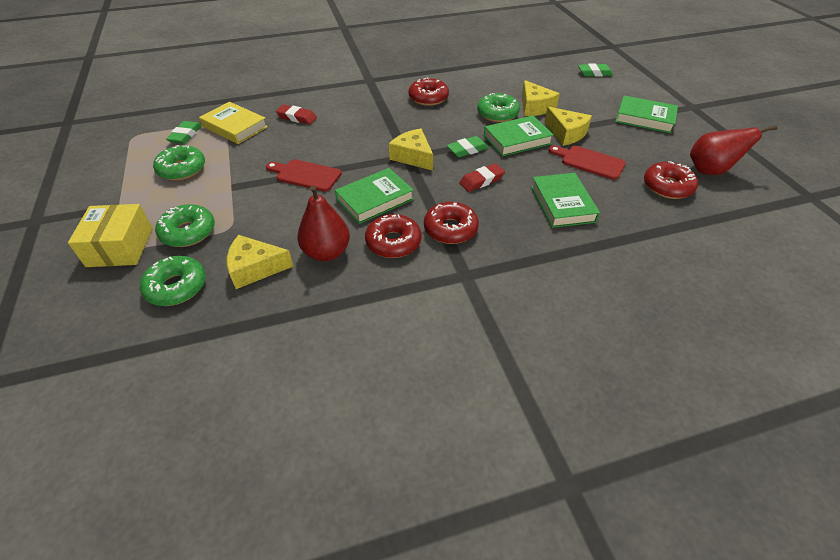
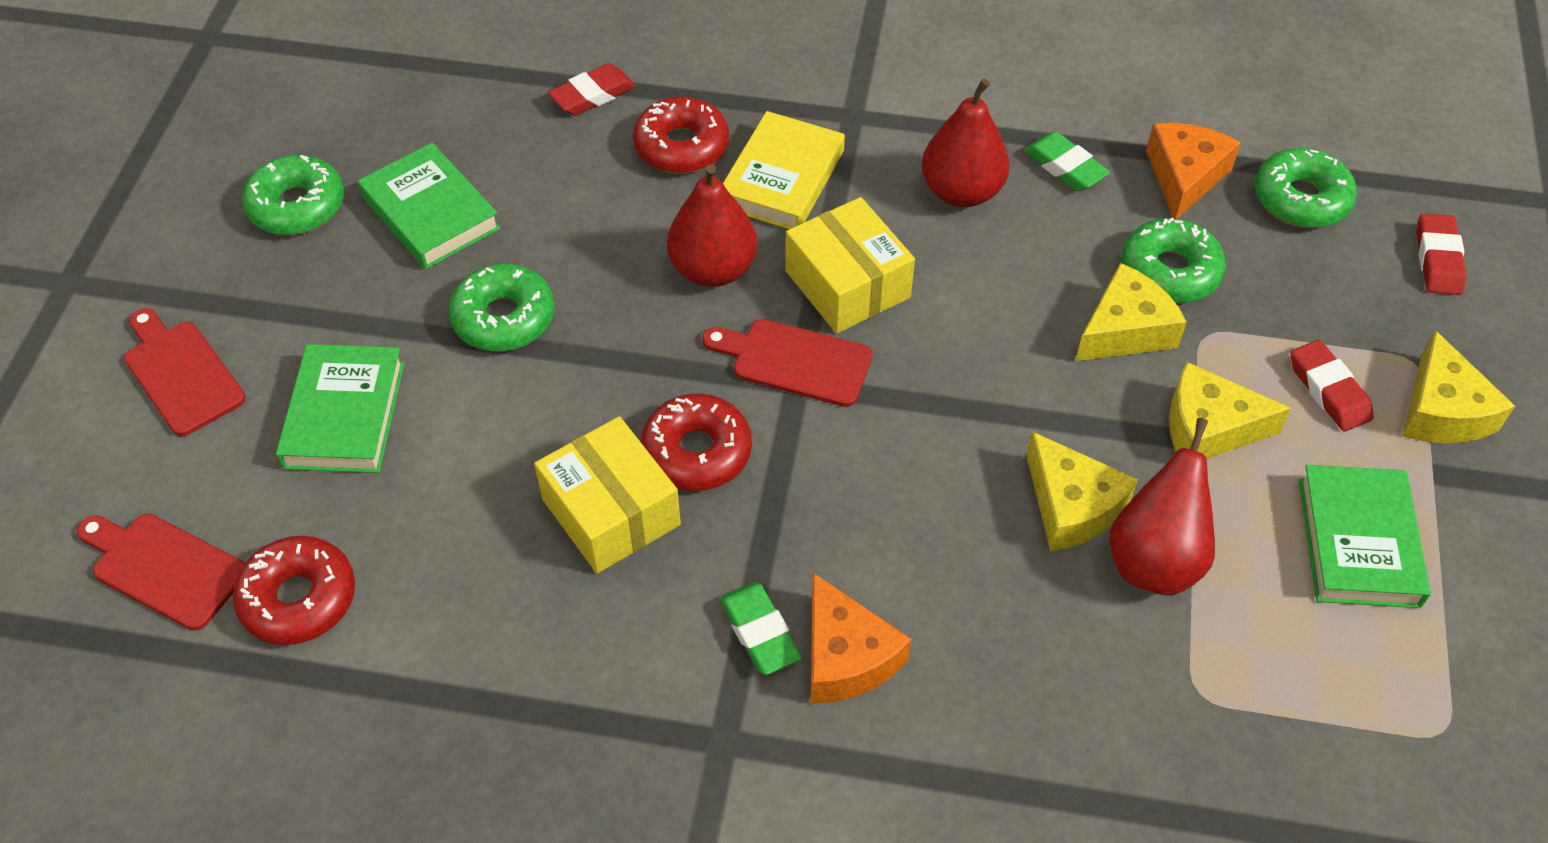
green book: 4 -> 3
green eraser: 3 -> 2
orange cheese: 0 -> 2
red cutting board: 2 -> 3
red donut: 4 -> 3
red eraser: 2 -> 3
red pear: 2 -> 3
yellow box: 1 -> 2

